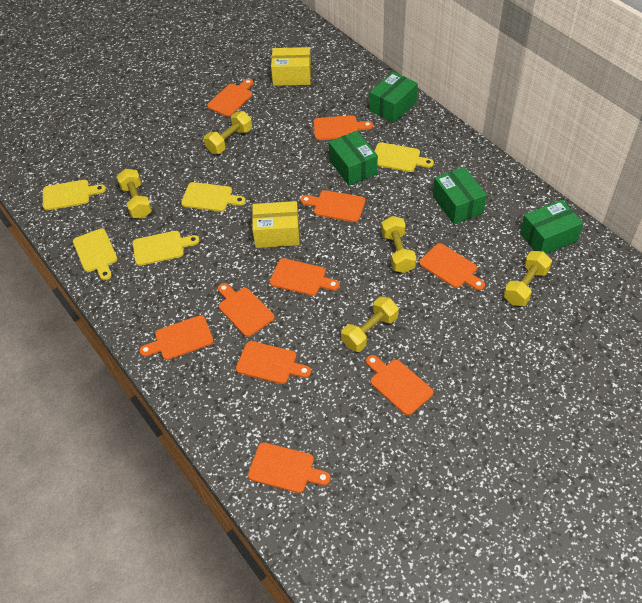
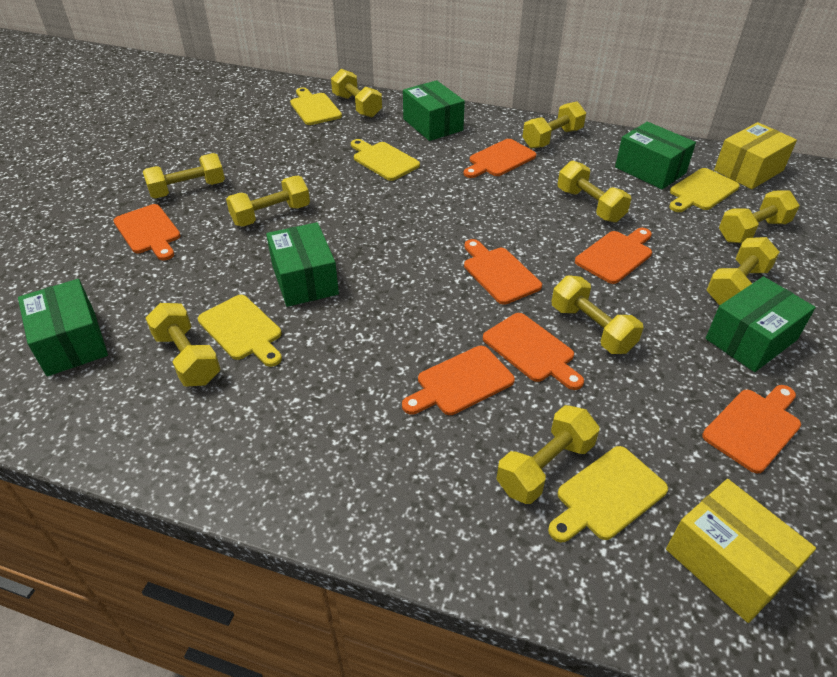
green box: 4 -> 5
orange cutting board: 10 -> 7
yellow dumbbell: 5 -> 10

